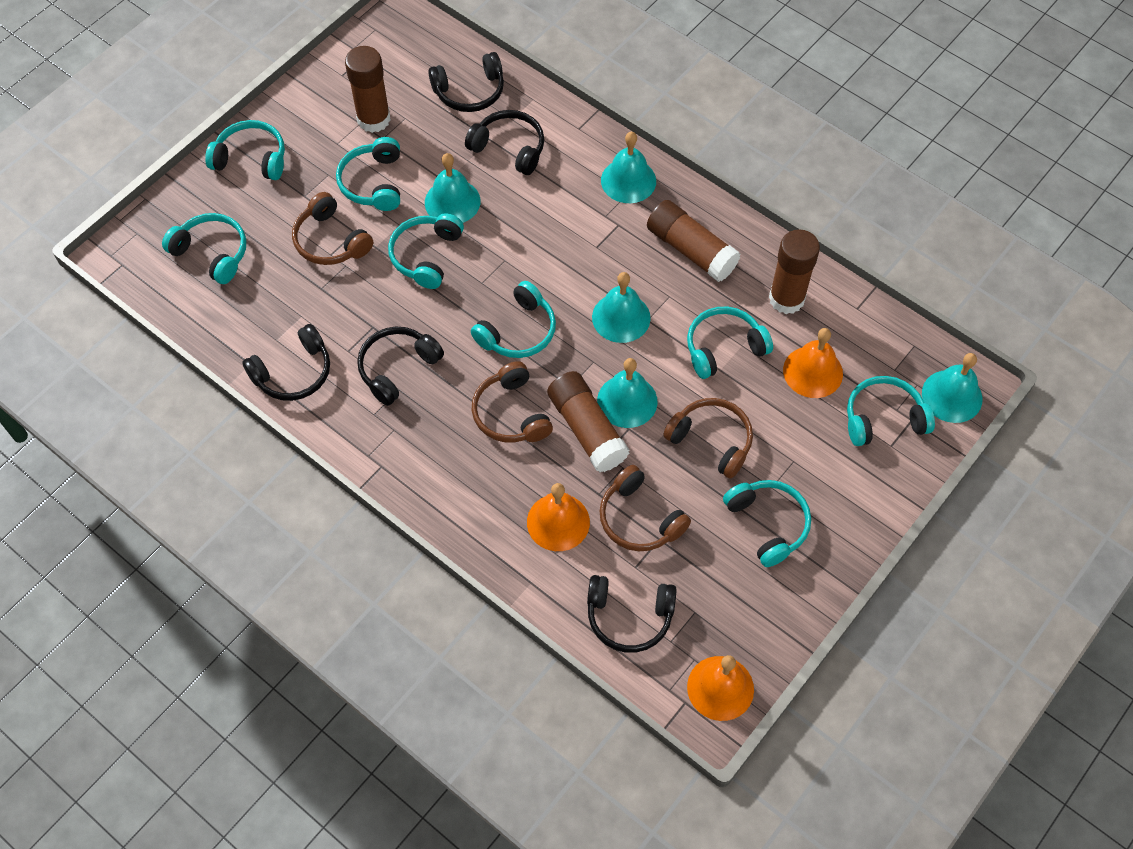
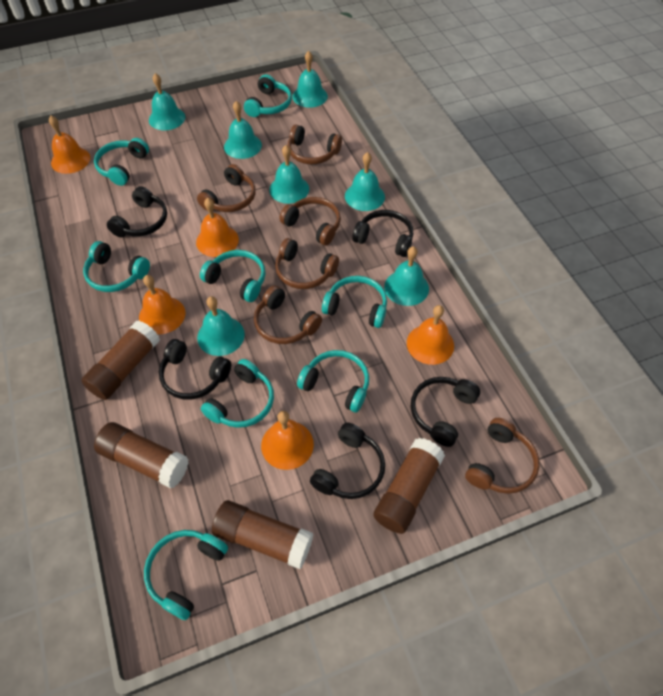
brown headphones: 4 -> 6
orange bell: 3 -> 5
turquoise bell: 5 -> 7

